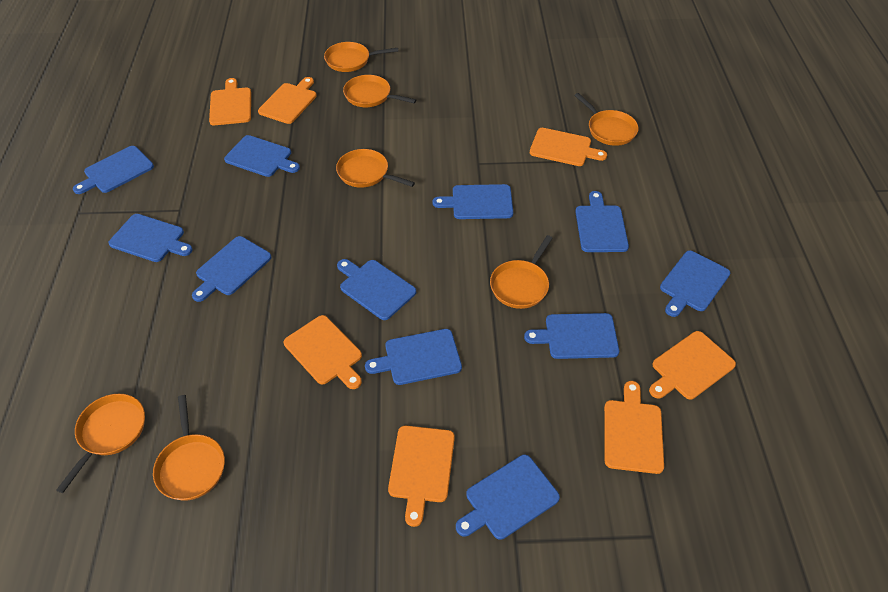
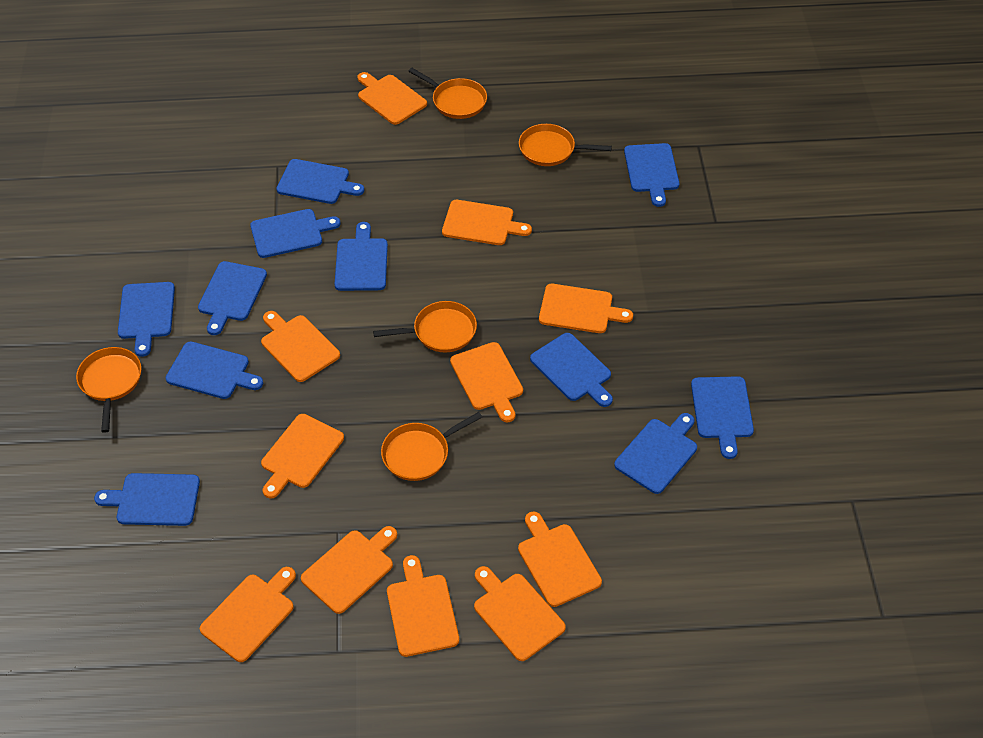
orange cutting board: 7 -> 11
orange pan: 7 -> 5

